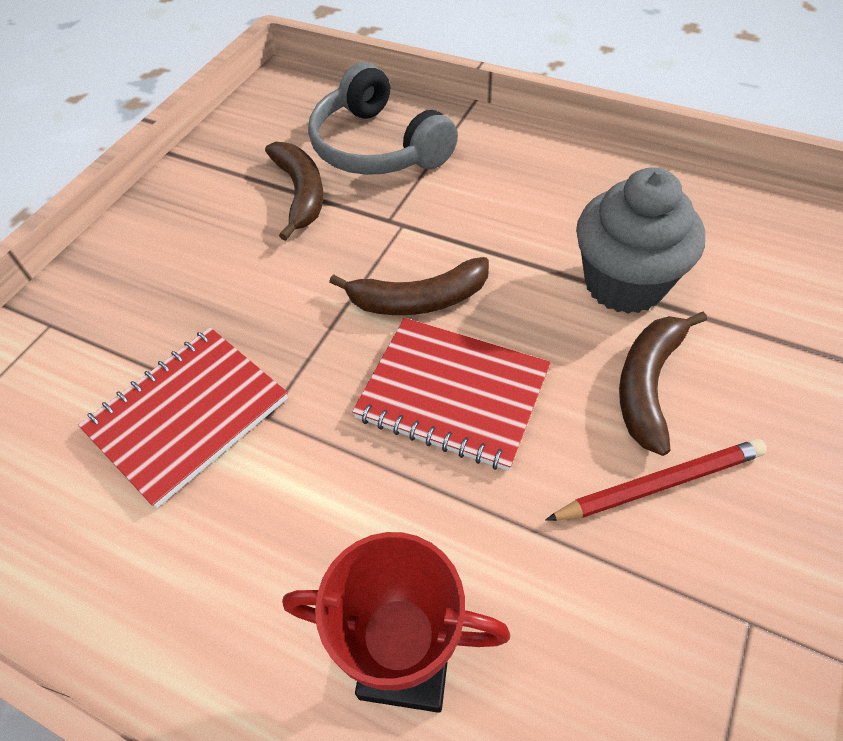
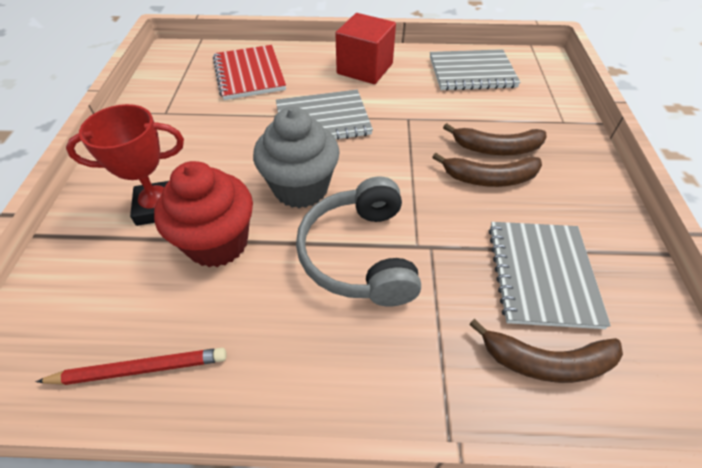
grey notebook: 0 -> 3
red cube: 0 -> 1
red cupcake: 0 -> 1
red notebook: 2 -> 1

